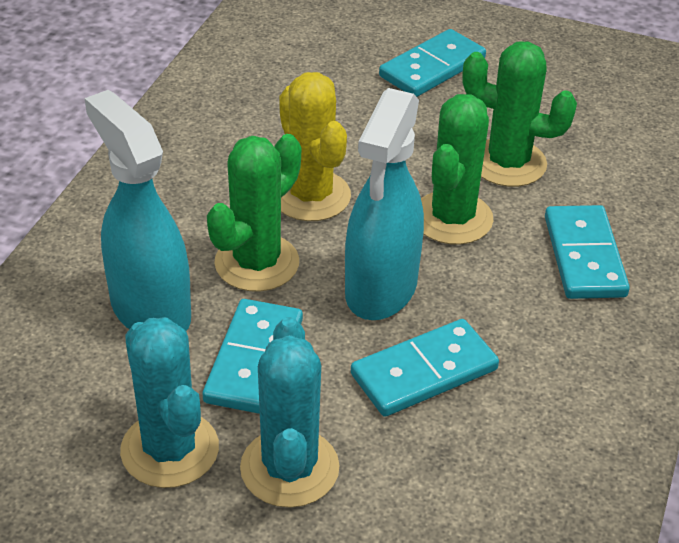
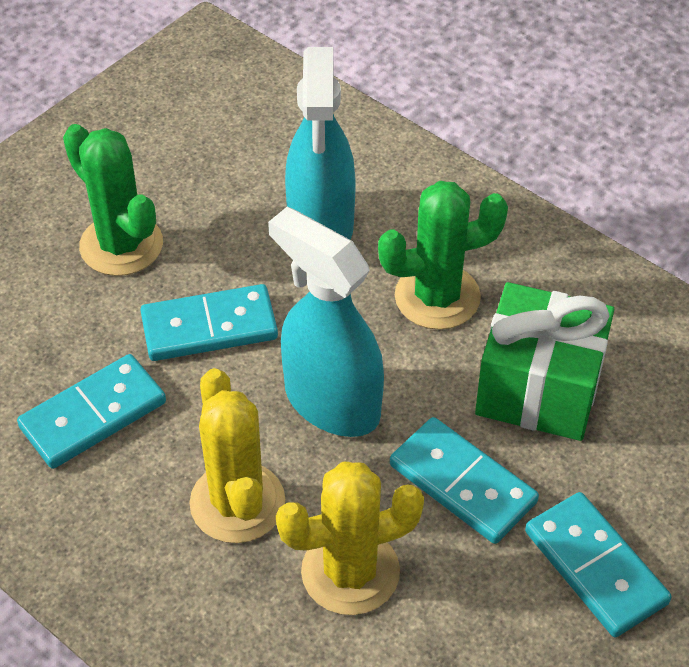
green cactus: 3 -> 2
green gift: 0 -> 1
turquoise cactus: 2 -> 0
yellow cactus: 1 -> 2

